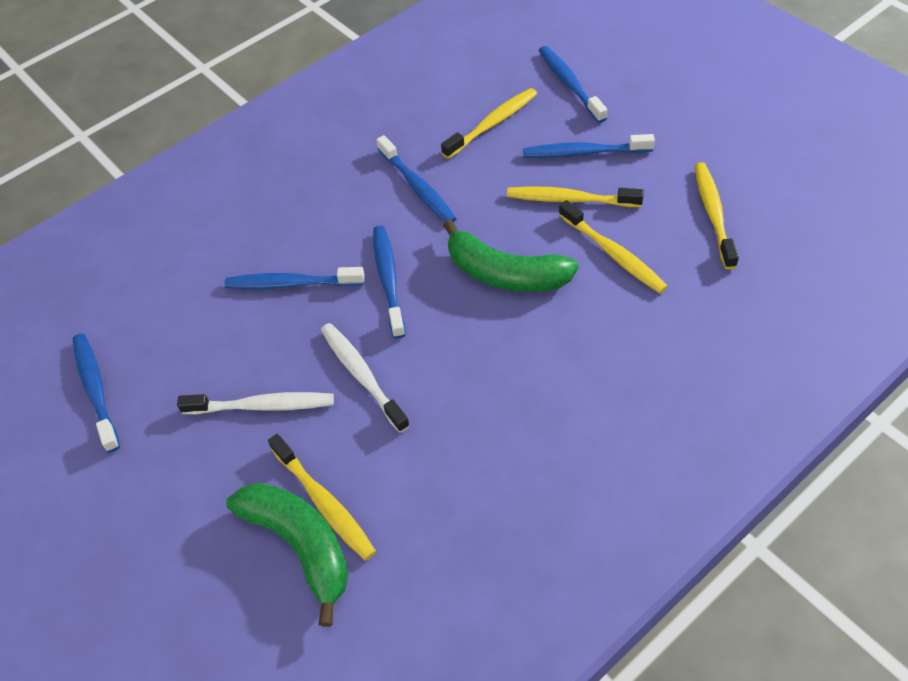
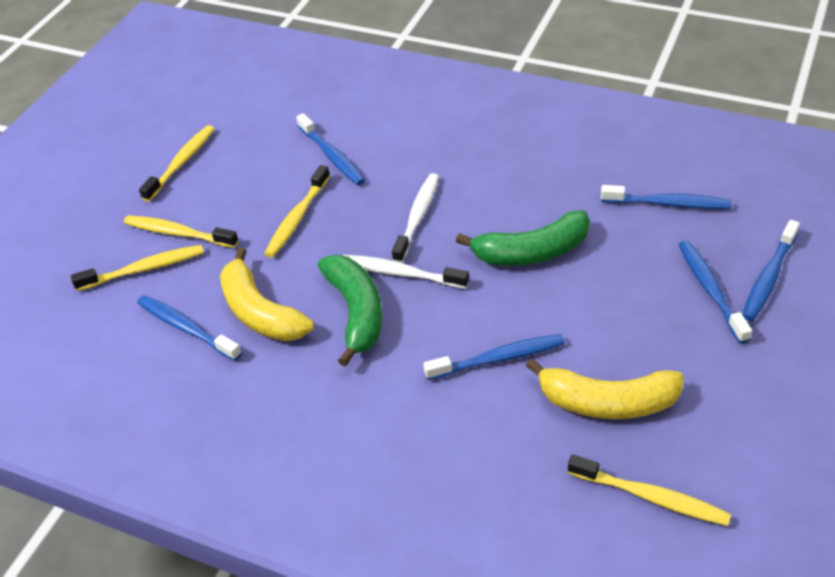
yellow banana: 0 -> 2

